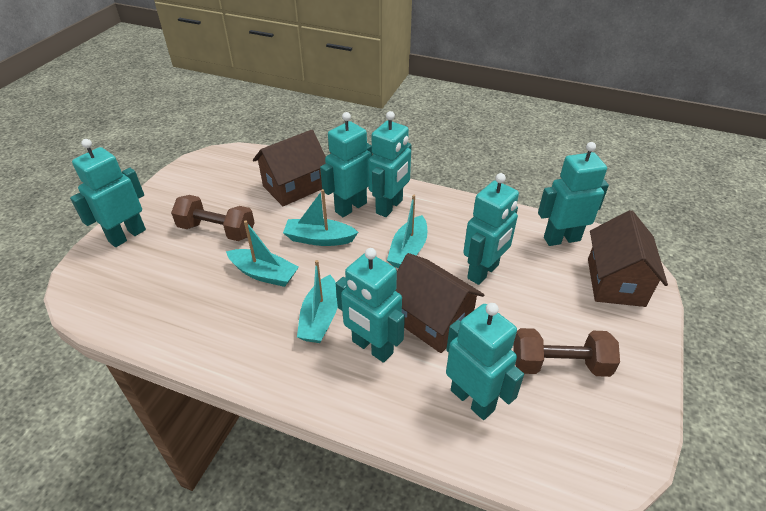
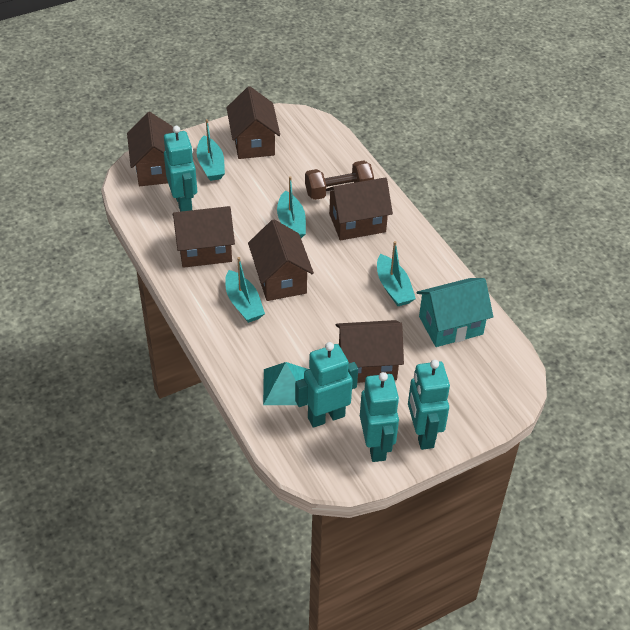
brown dumbbell: 2 -> 1
brown house: 3 -> 6
turquoise house: 0 -> 1
turquoise pyramid: 0 -> 1
turquoise robot: 7 -> 4

